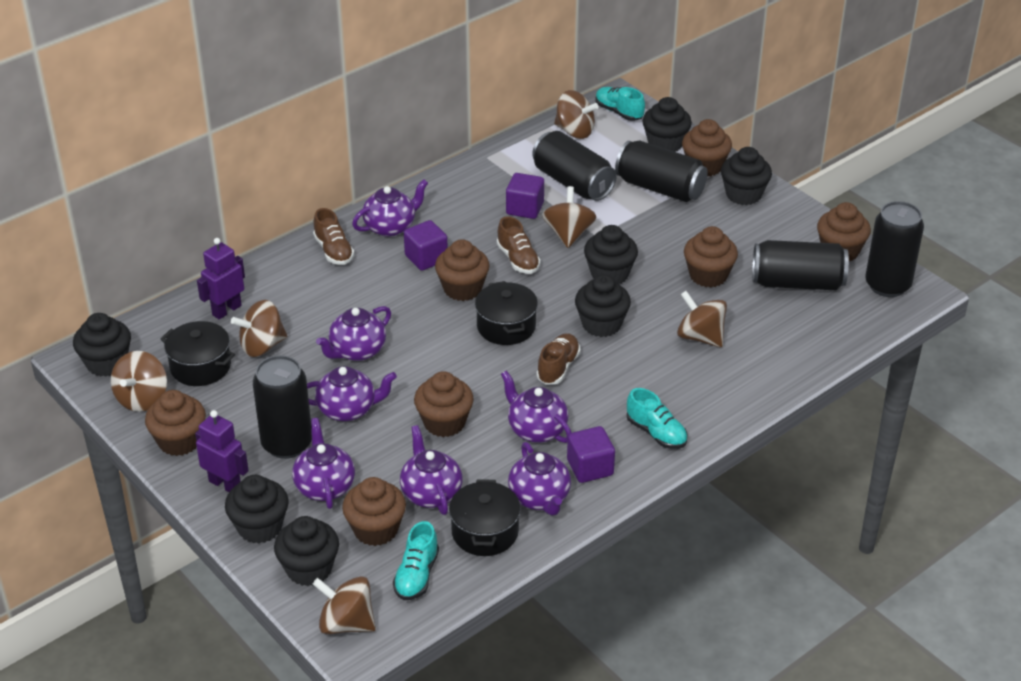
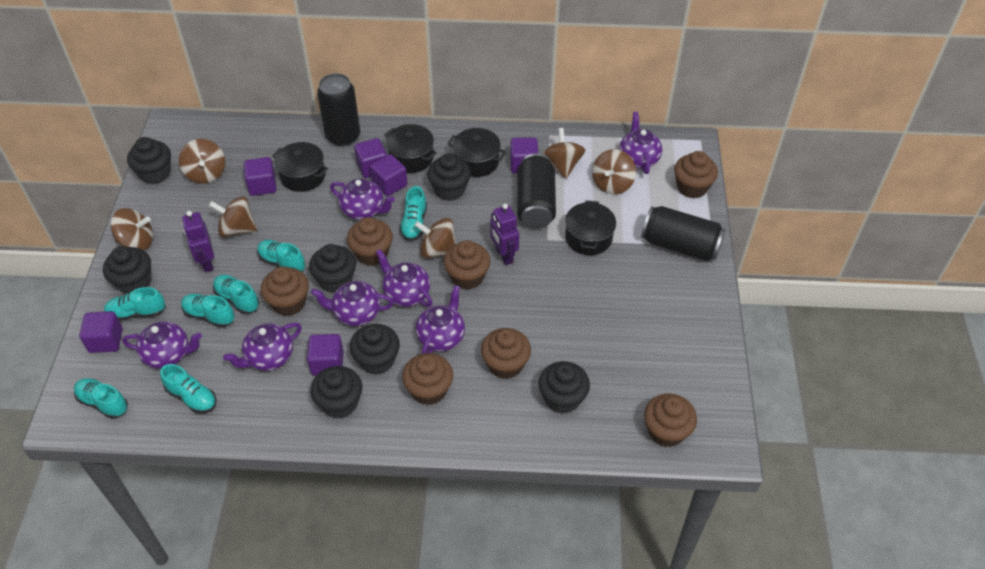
black can: 5 -> 3
black pot: 3 -> 4
brown shoe: 3 -> 0
purple cube: 3 -> 6
turquoise shoe: 3 -> 7

